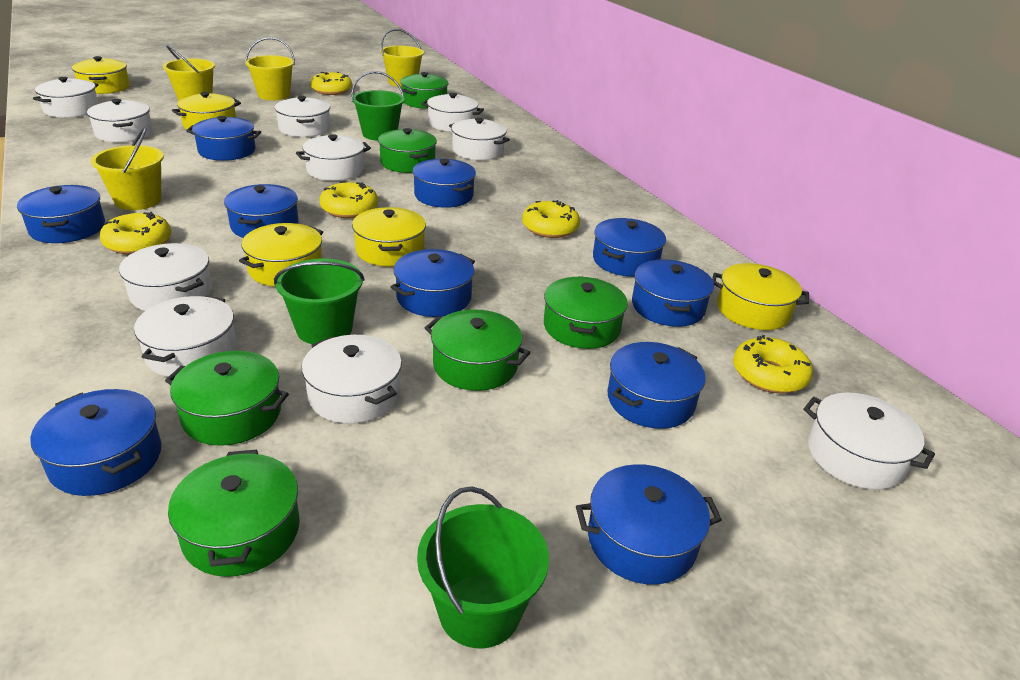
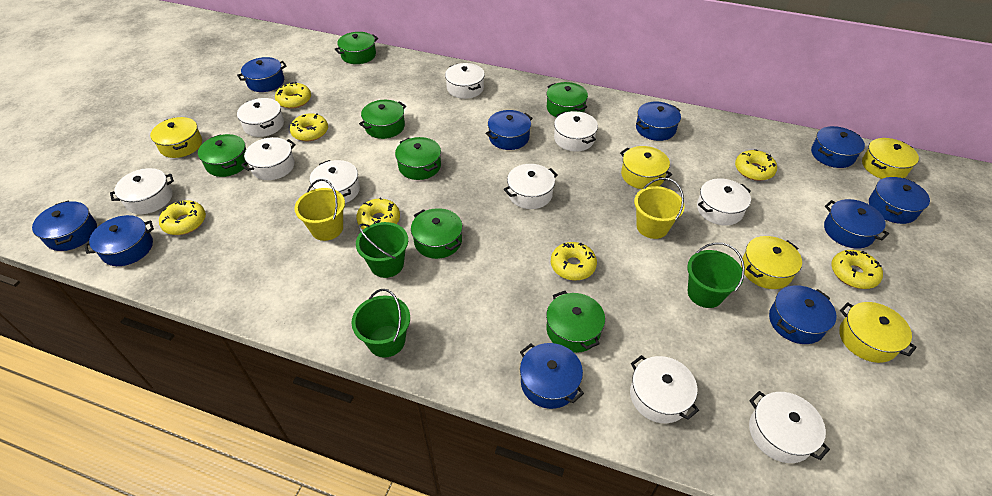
green pot: 6 -> 7
yellow bucket: 4 -> 2
yellow donut: 5 -> 7

